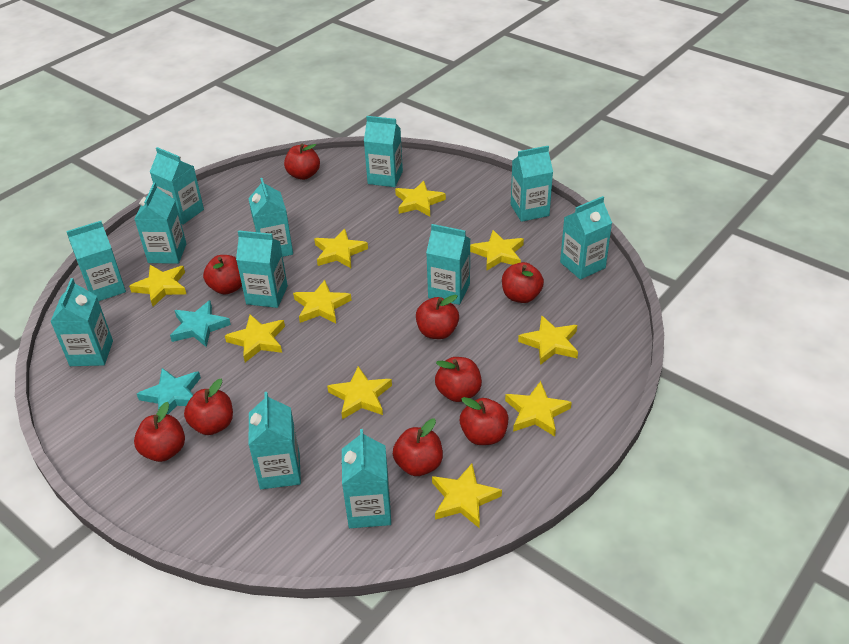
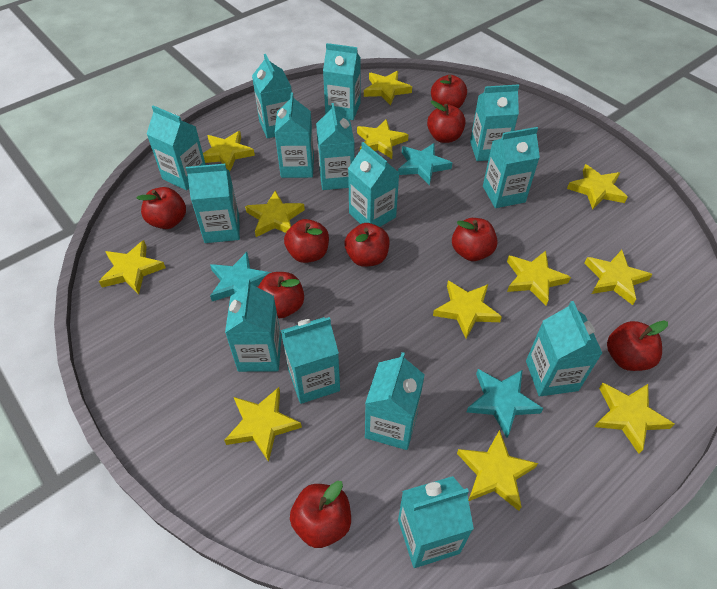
turquoise carton: 12 -> 14
turquoise star: 2 -> 3
yellow star: 10 -> 12

